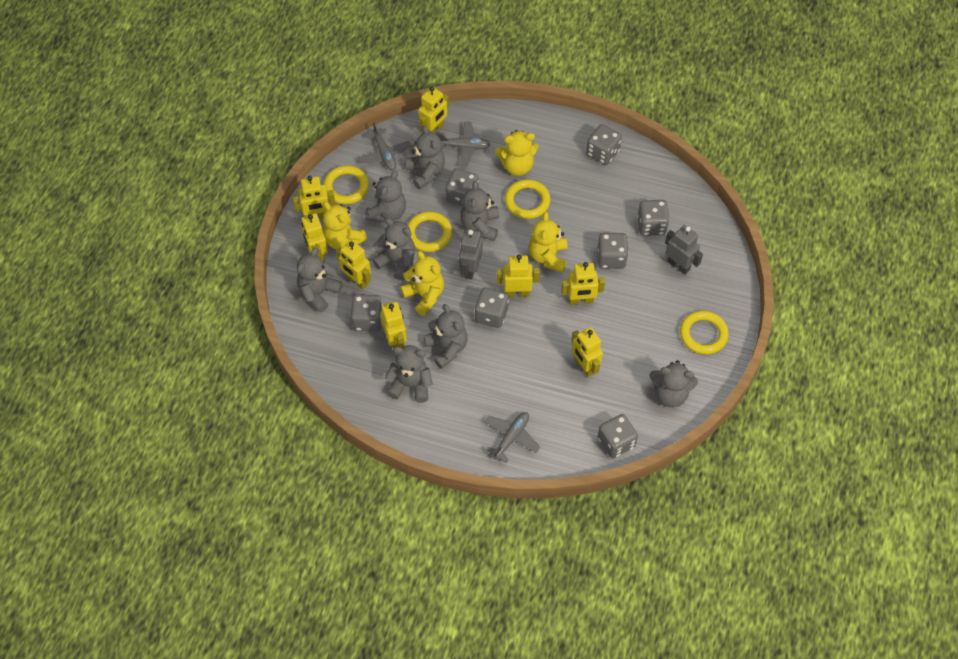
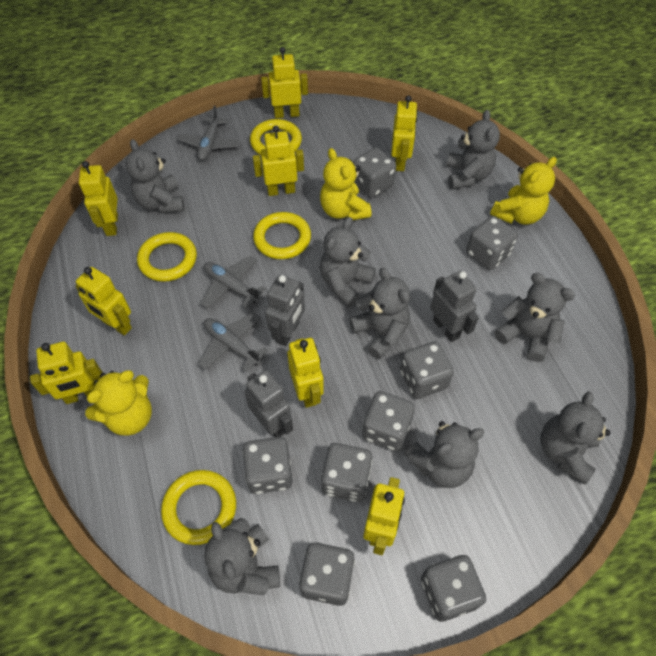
grey dice: 7 -> 8
grey robot: 2 -> 3
yellow teddy bear: 4 -> 3

